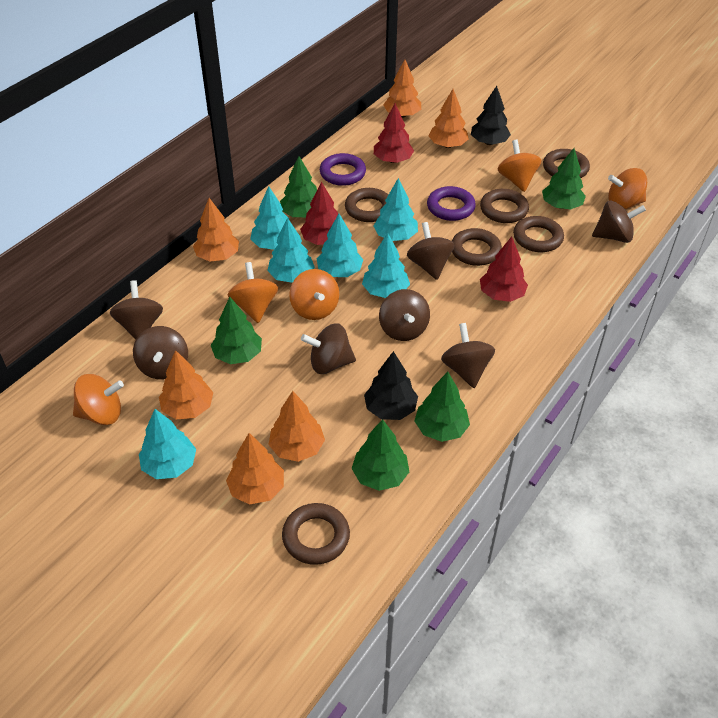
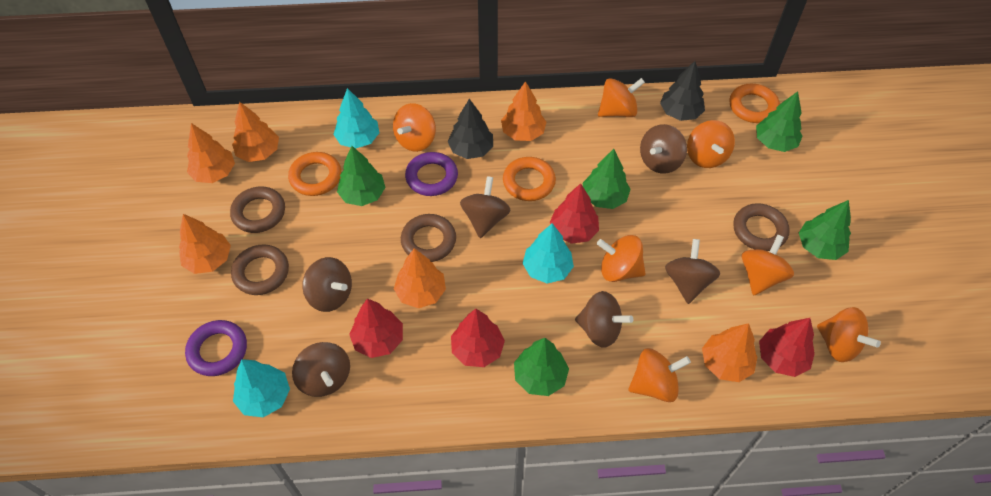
brown ring: 6 -> 4
brown spinning top: 7 -> 6
orange ring: 0 -> 3
orange spinning top: 5 -> 7
red tree: 3 -> 4
turquoise tree: 6 -> 3

